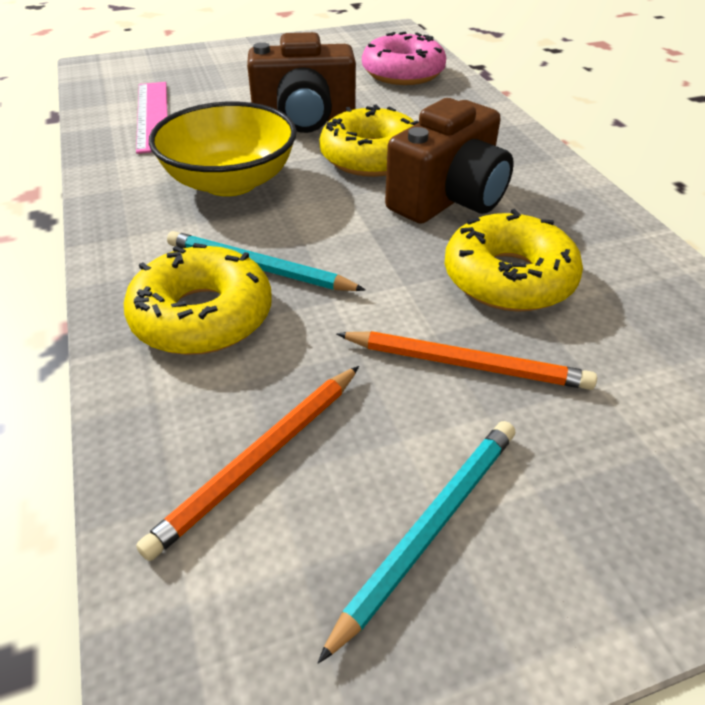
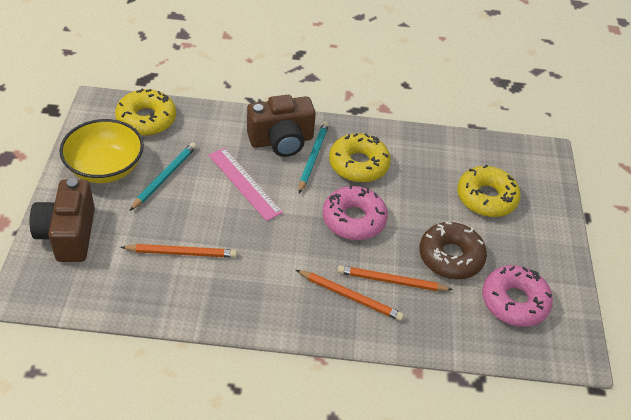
brown donut: 0 -> 1
orange pencil: 2 -> 3
pink donut: 1 -> 2

